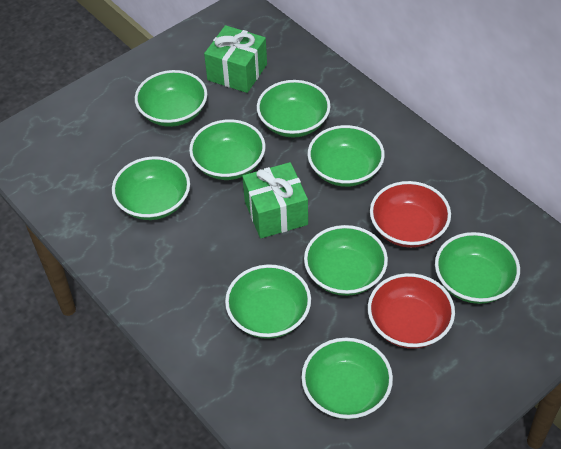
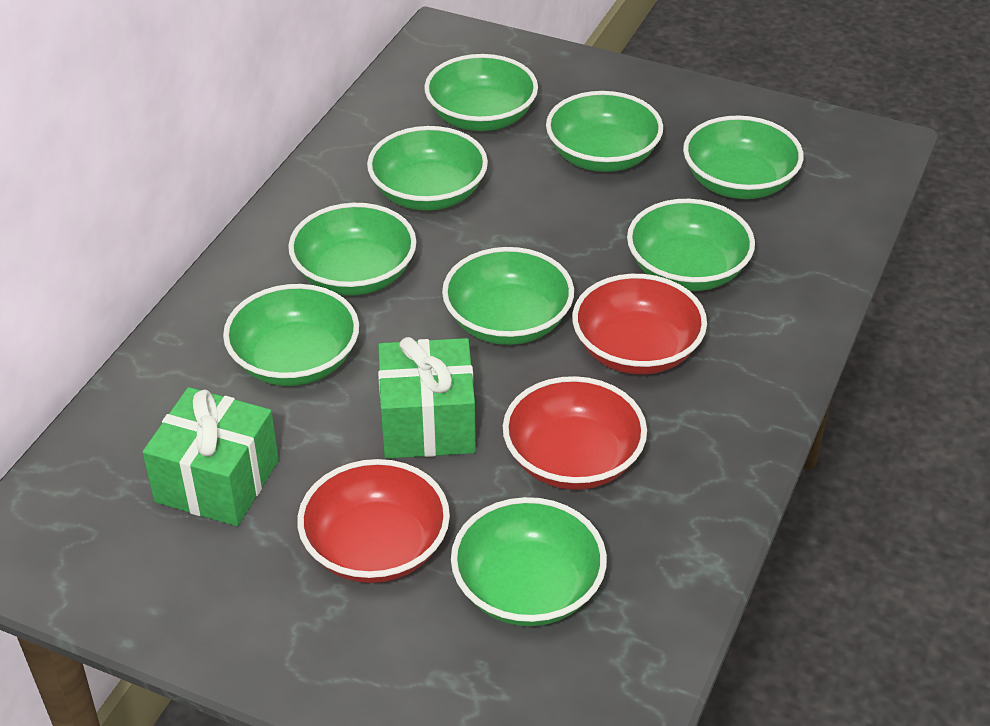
red bowl: 2 -> 3

